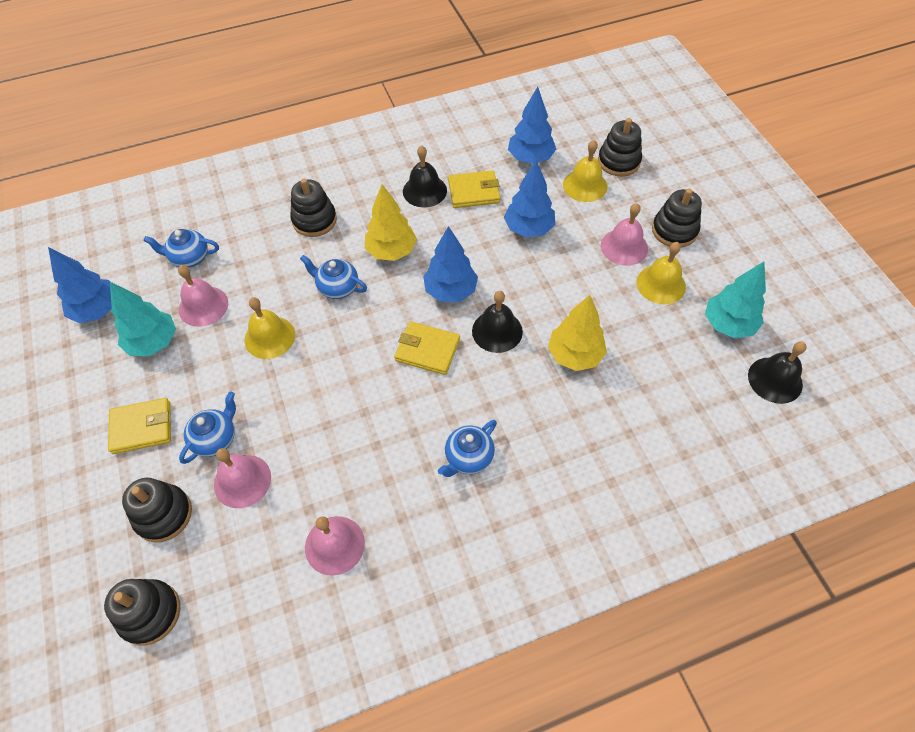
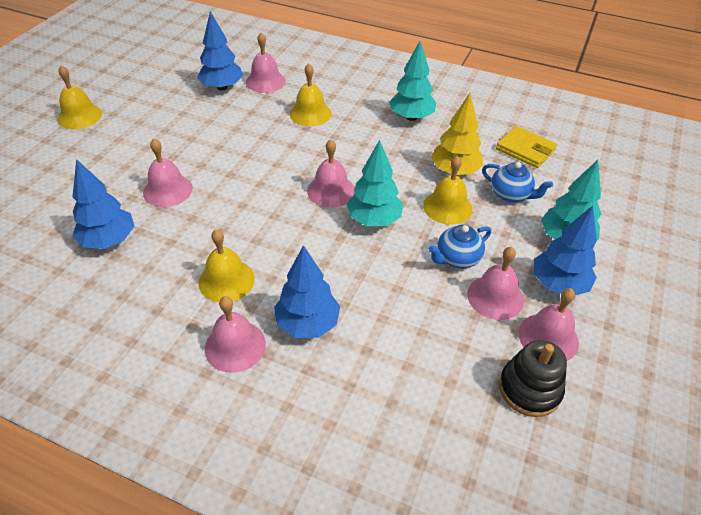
black bell: 3 -> 0
black stacking toy: 5 -> 1
blue teapot: 4 -> 2
pink bell: 4 -> 6
turquoise tree: 2 -> 3
yellow bell: 3 -> 4
yellow tree: 2 -> 1
yellow wallet: 3 -> 1

